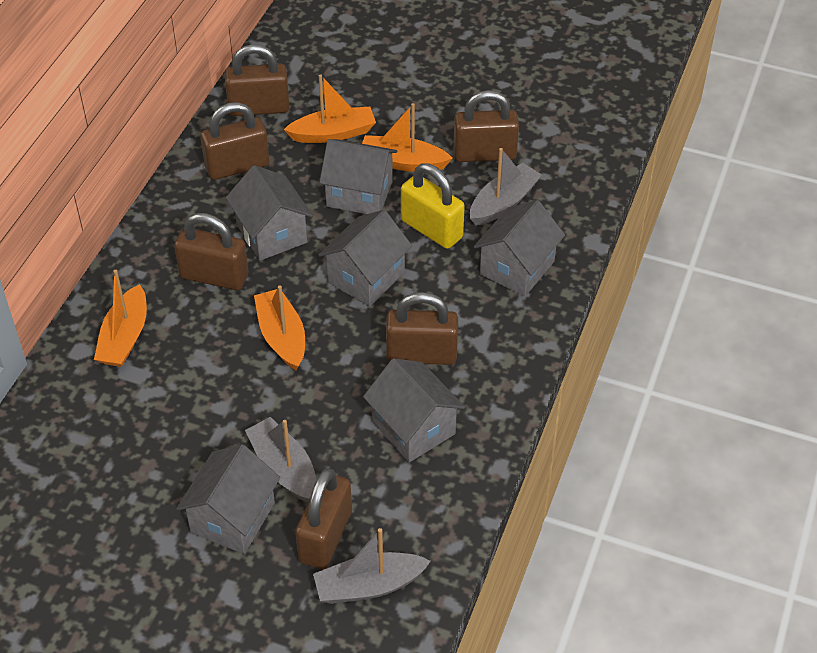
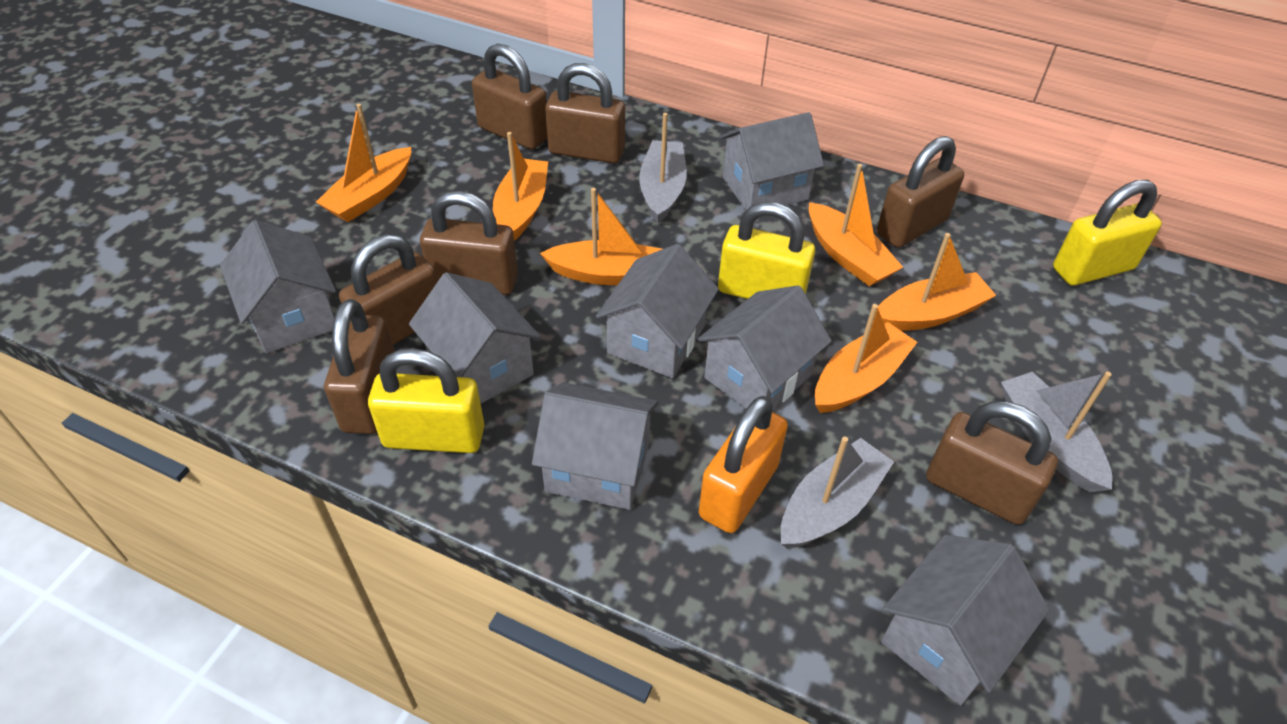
brown padlock: 6 -> 7
grey house: 6 -> 7
orange boat: 4 -> 6
orange padlock: 0 -> 1
yellow padlock: 1 -> 3

